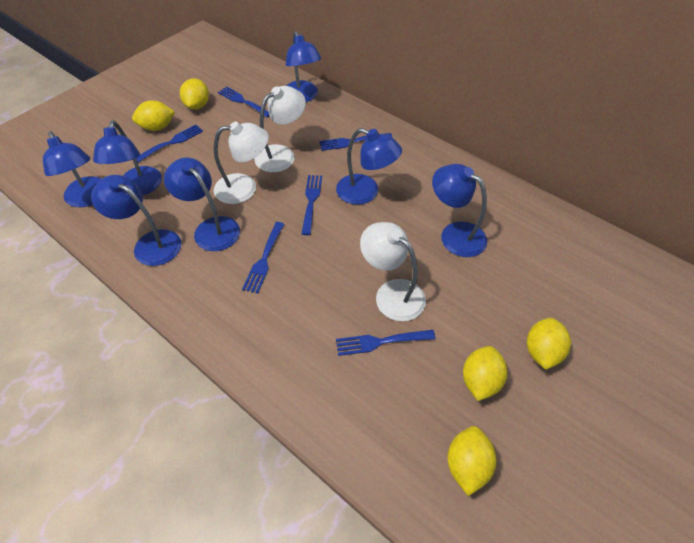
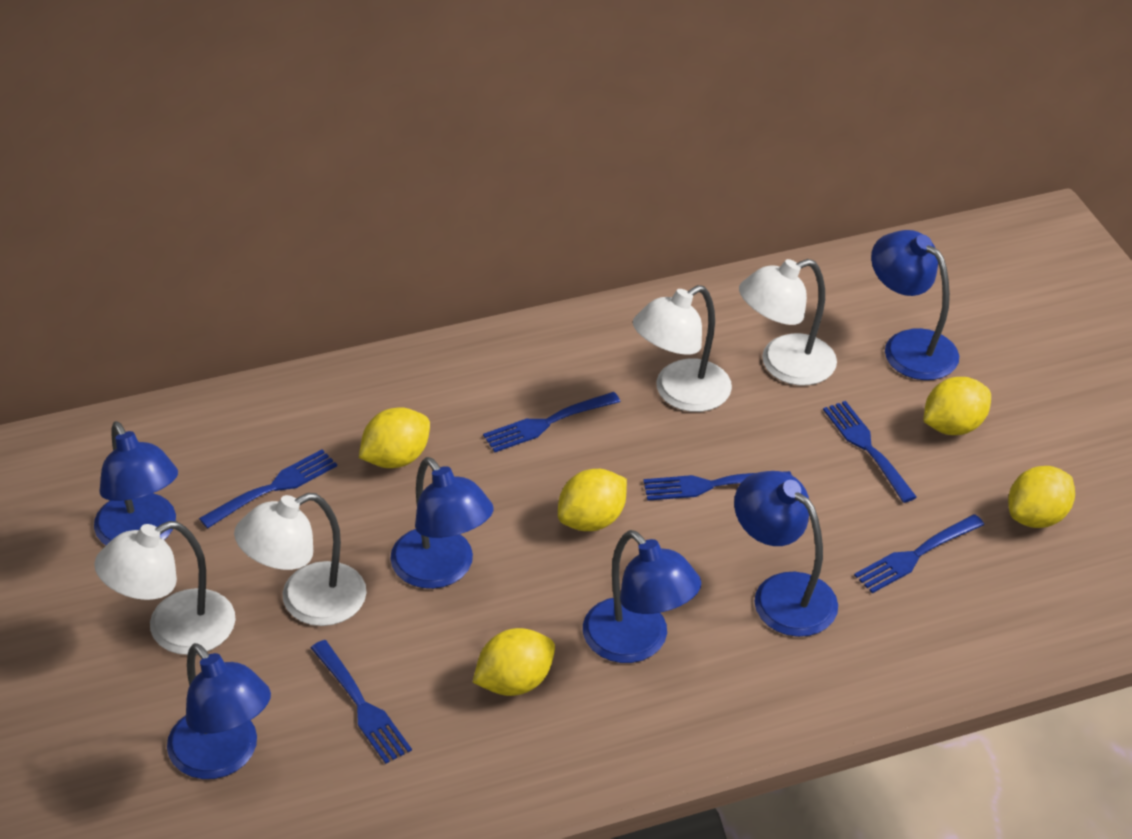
blue lamp: 7 -> 6
white lamp: 3 -> 4

